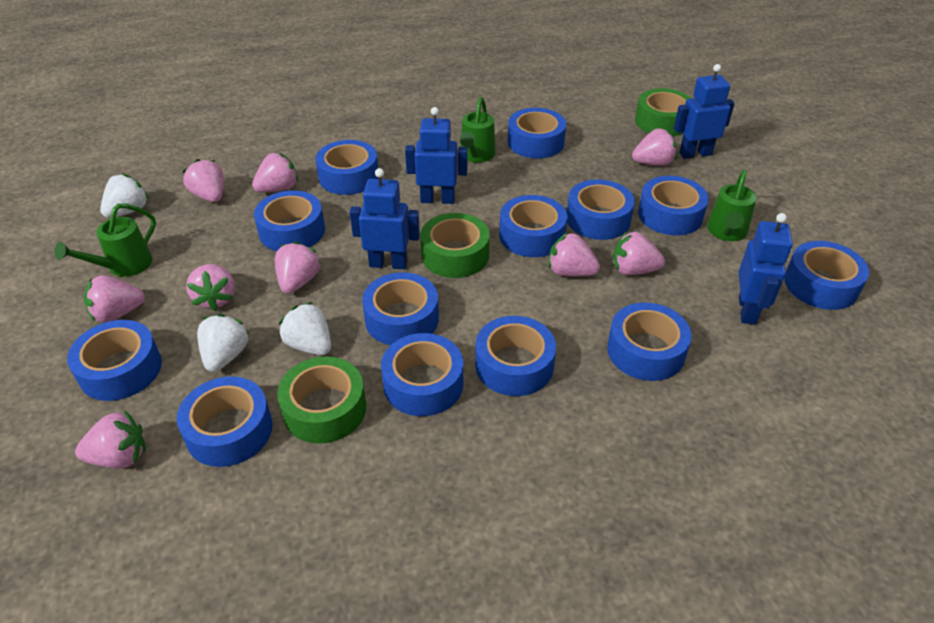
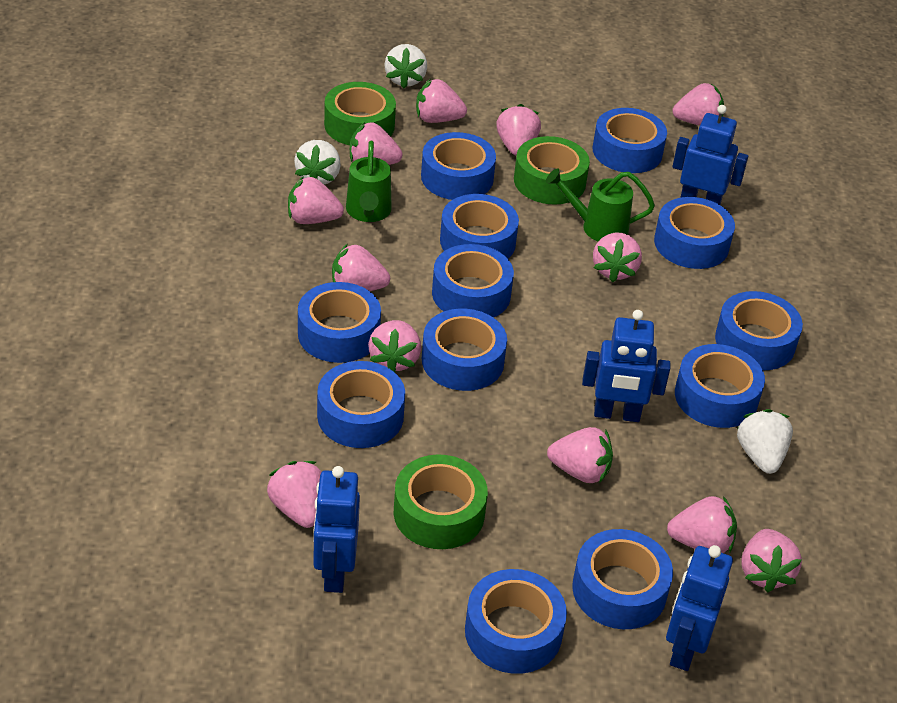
blue tape: 13 -> 12
green watering can: 3 -> 2
pink strawberry: 9 -> 12

